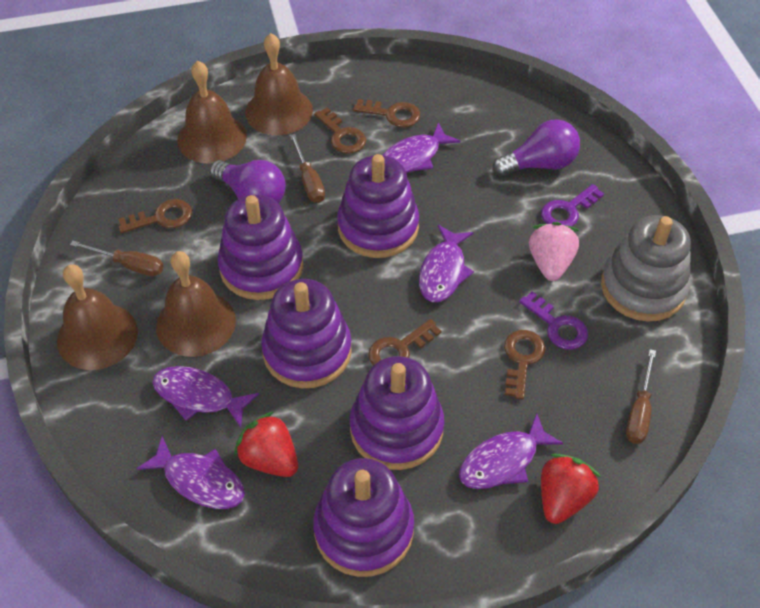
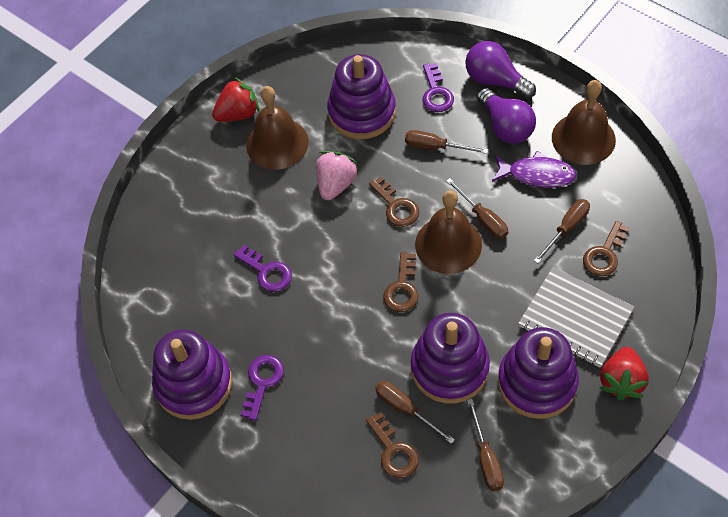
brown bell: 4 -> 3
brown key: 5 -> 4
brown screwdriver: 3 -> 5
grey notebook: 0 -> 1
grey stacking toy: 1 -> 0
purple fish: 5 -> 1
purple key: 2 -> 3
purple stacking toy: 5 -> 4

